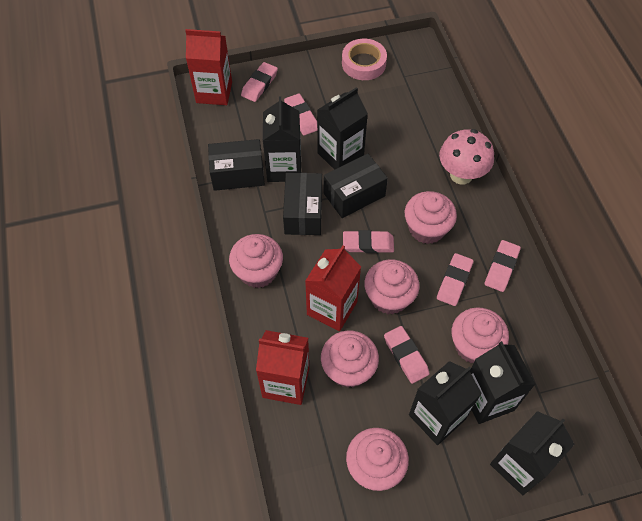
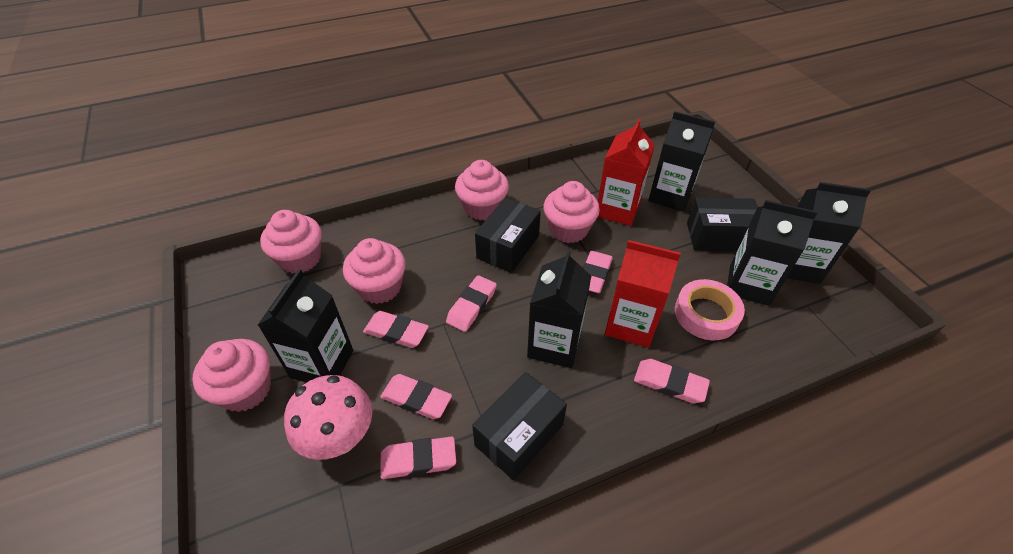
pink cupcake: 6 -> 5
red carton: 3 -> 2

